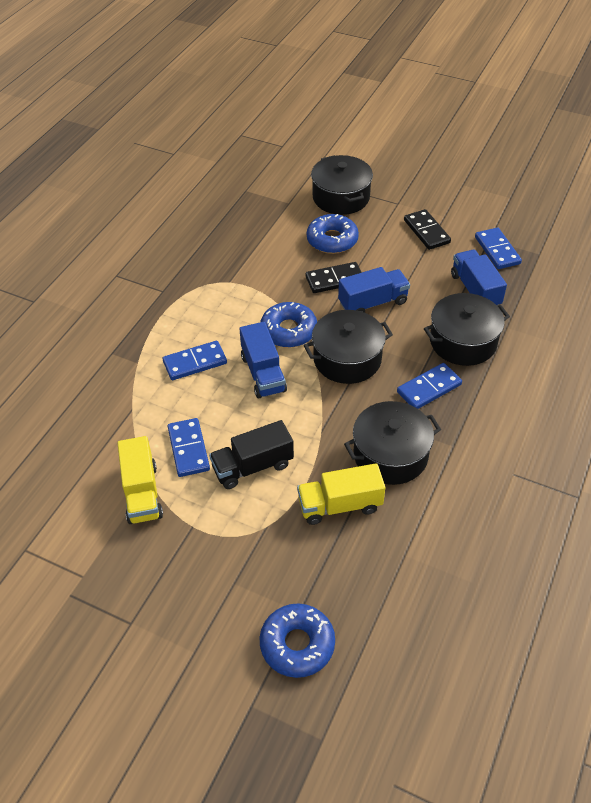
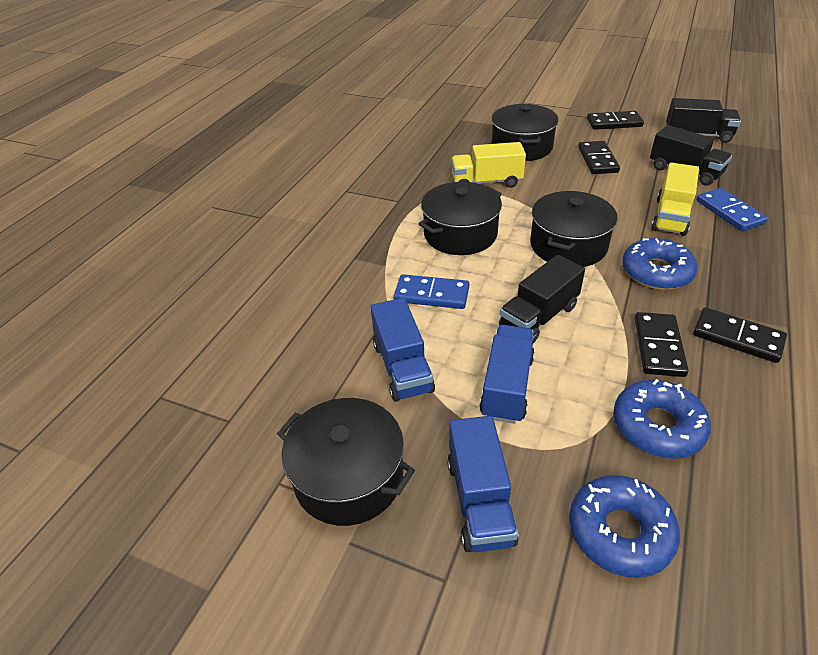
black domino: 2 -> 4
black truck: 1 -> 3
blue domino: 4 -> 2

